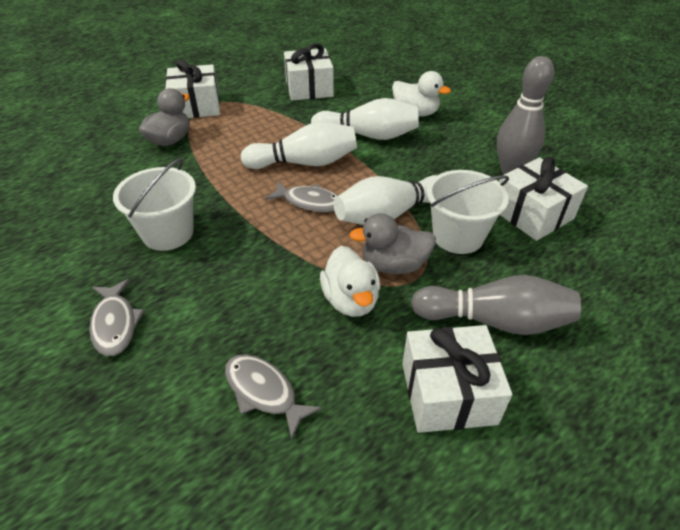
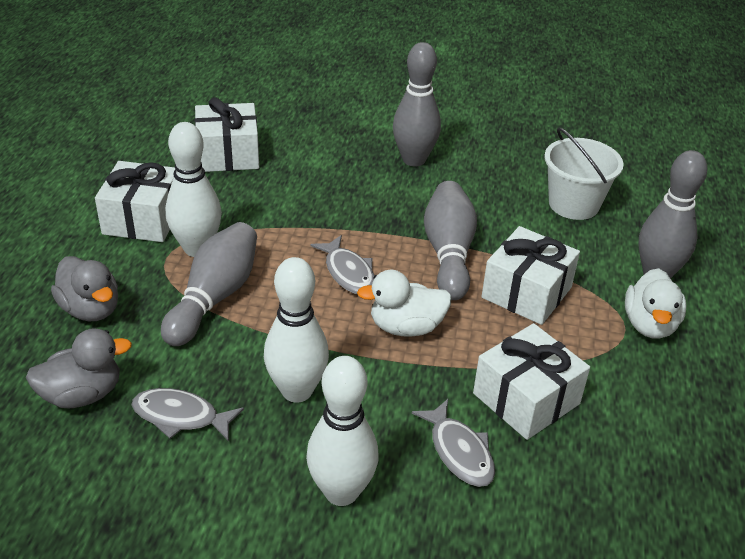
grey bowling pin: 2 -> 4
white bucket: 2 -> 1

